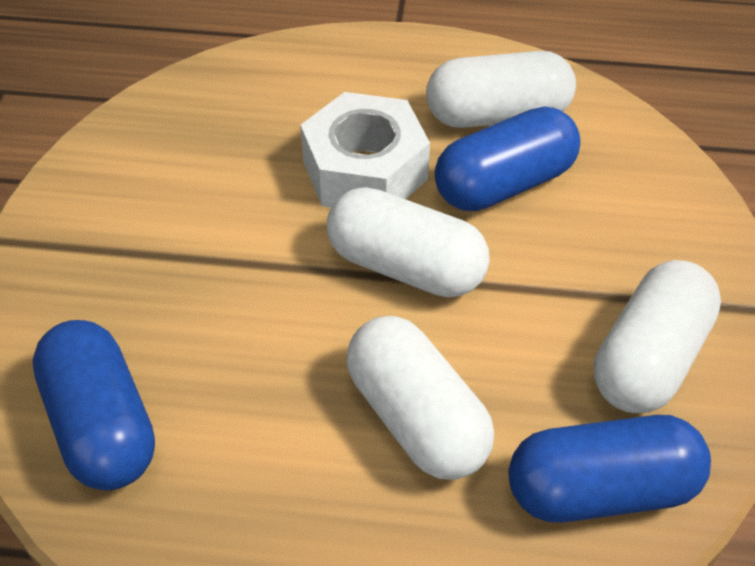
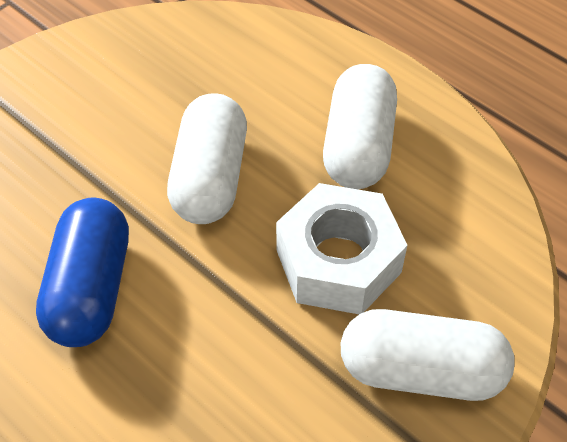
blue capsule: 3 -> 1
white capsule: 4 -> 3

